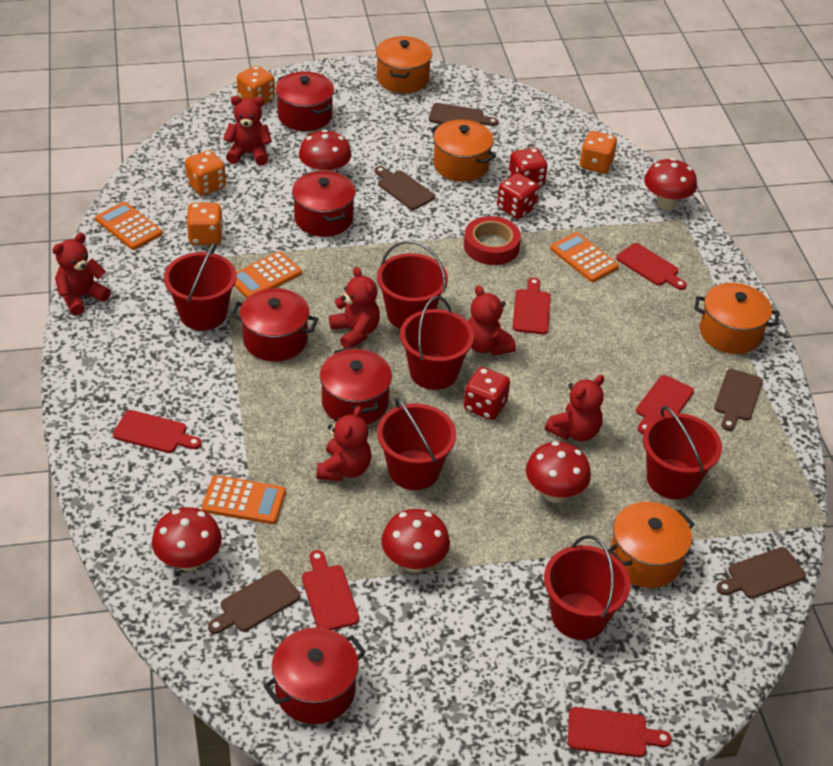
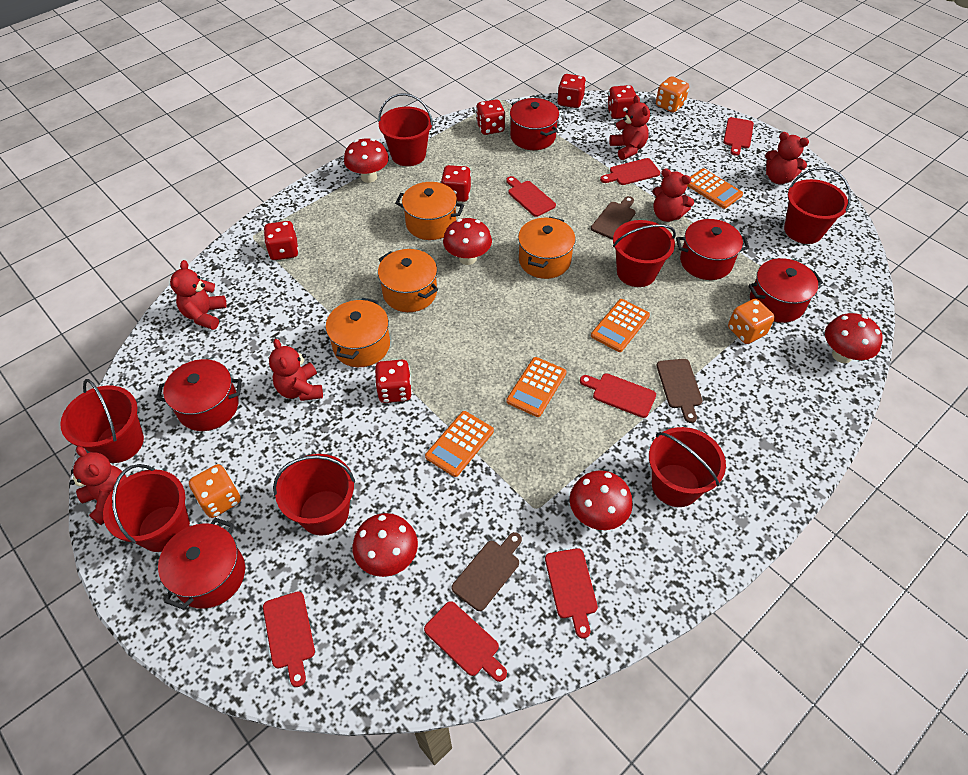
brown cutting board: 5 -> 3
orange dice: 4 -> 3
red bucket: 6 -> 7
red cutting board: 6 -> 7
red dice: 3 -> 6
red tape: 1 -> 0

